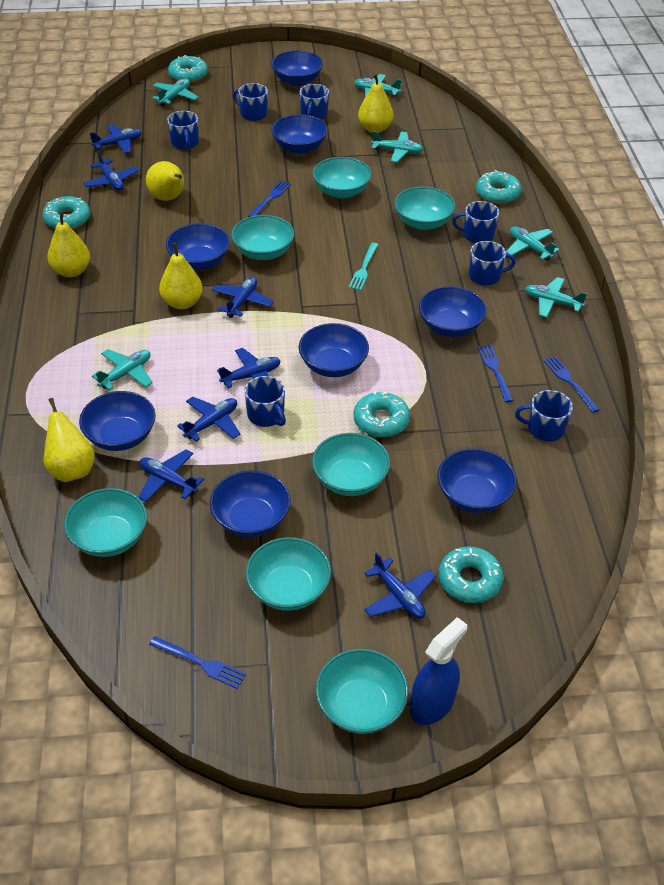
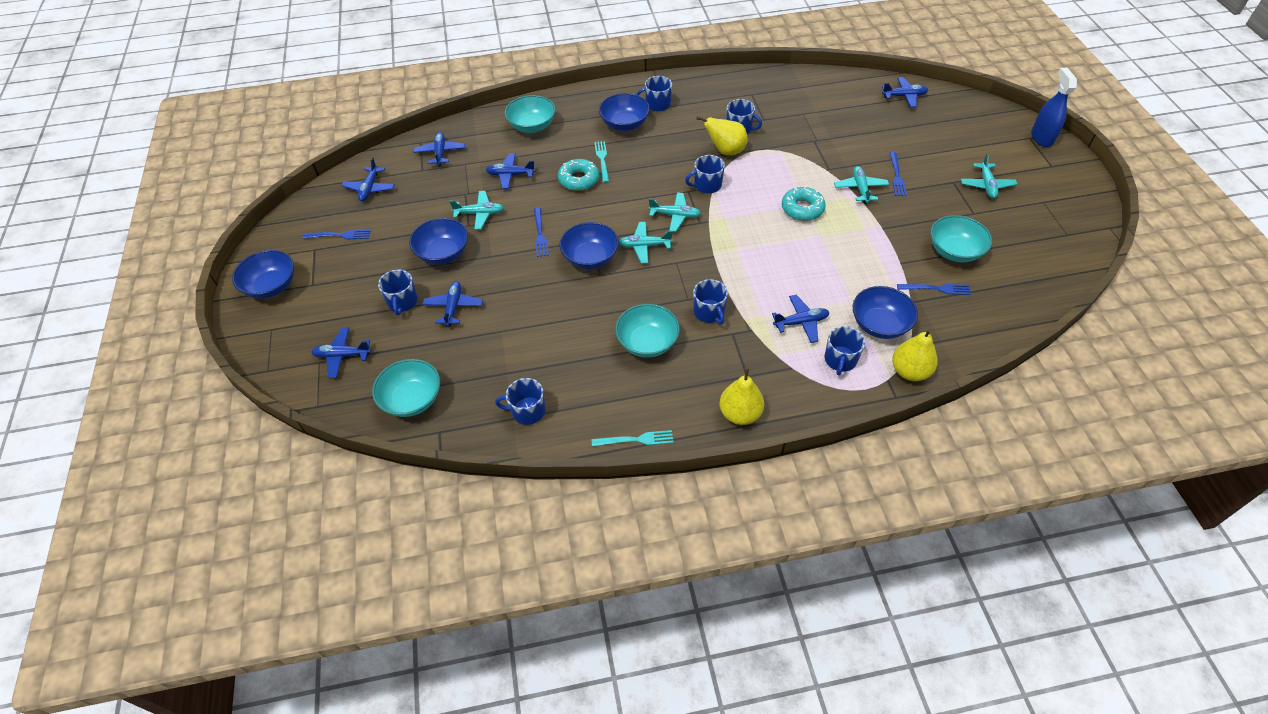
blue bowl: 8 -> 5
turquoise bowl: 7 -> 4
turquoise donut: 5 -> 2
turquoise fork: 1 -> 2
turquoise plane: 6 -> 5
yellow pear: 5 -> 3

